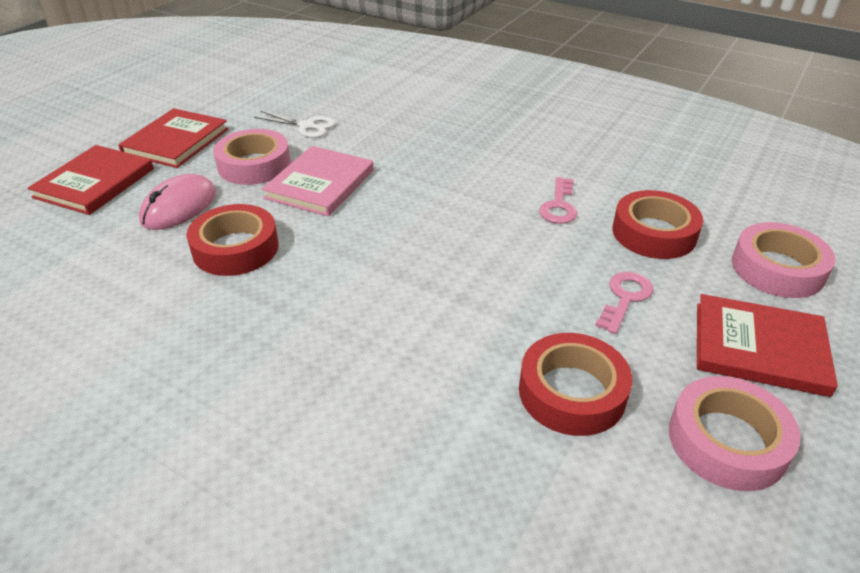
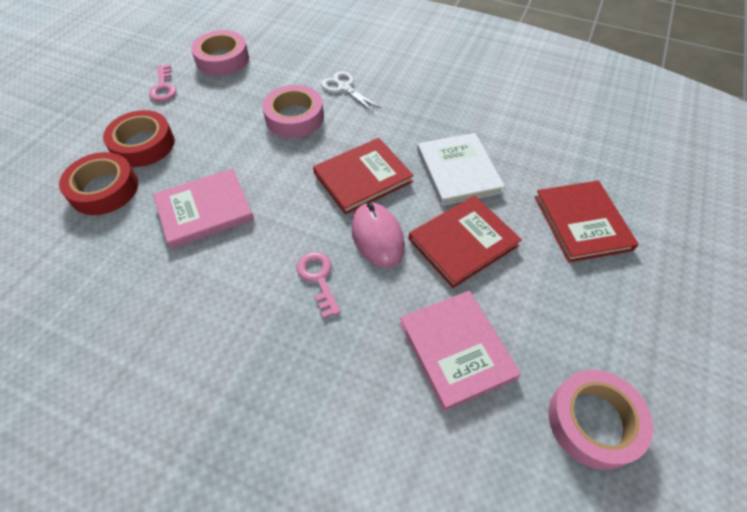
pink book: 1 -> 2
red tape: 3 -> 2
white book: 0 -> 1

